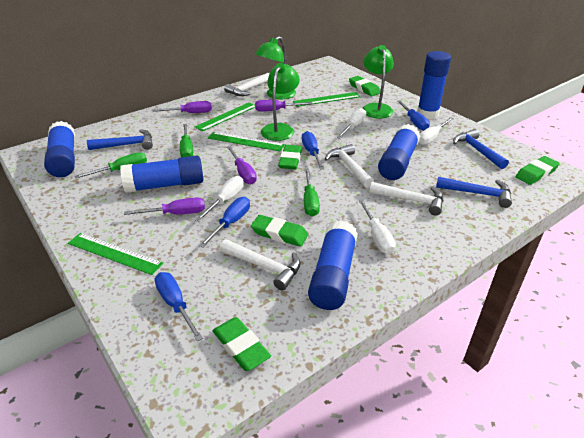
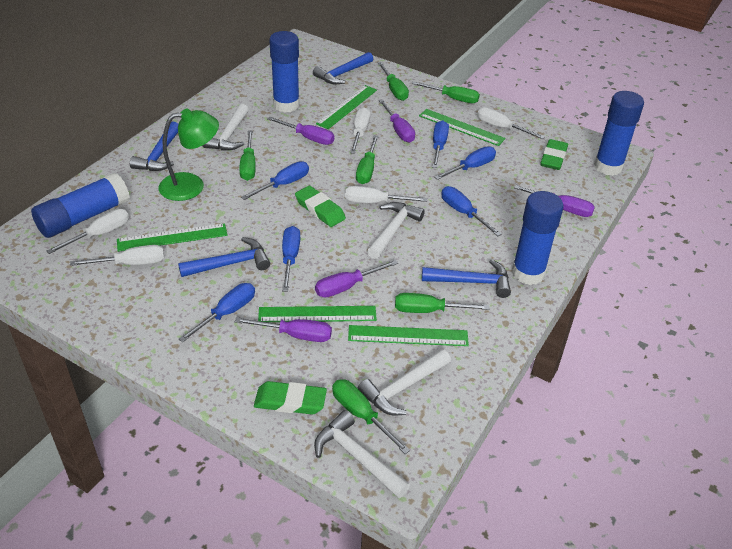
blue glue stick: 5 -> 4
blue hammer: 3 -> 4
blue screwdriver: 4 -> 6
green eraser: 5 -> 3
green lamp: 3 -> 1
green ruler: 4 -> 5
green screwdriver: 3 -> 6
purple screwdriver: 4 -> 5
white screwdriver: 4 -> 5

